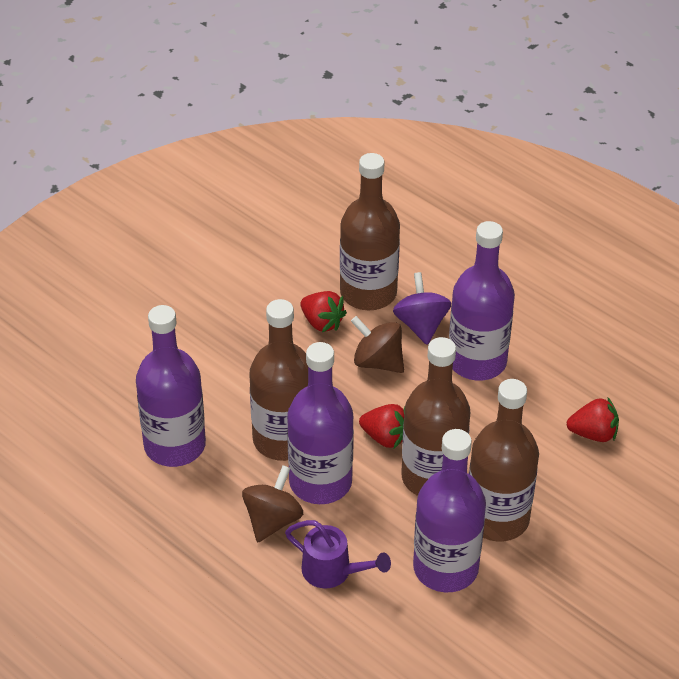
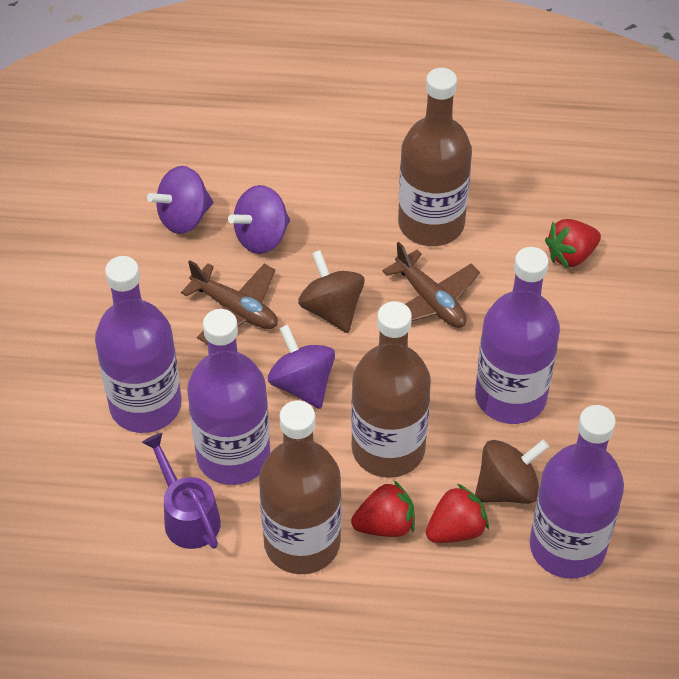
brown bottle: 4 -> 3
brown plane: 0 -> 2
purple spinning top: 1 -> 3

